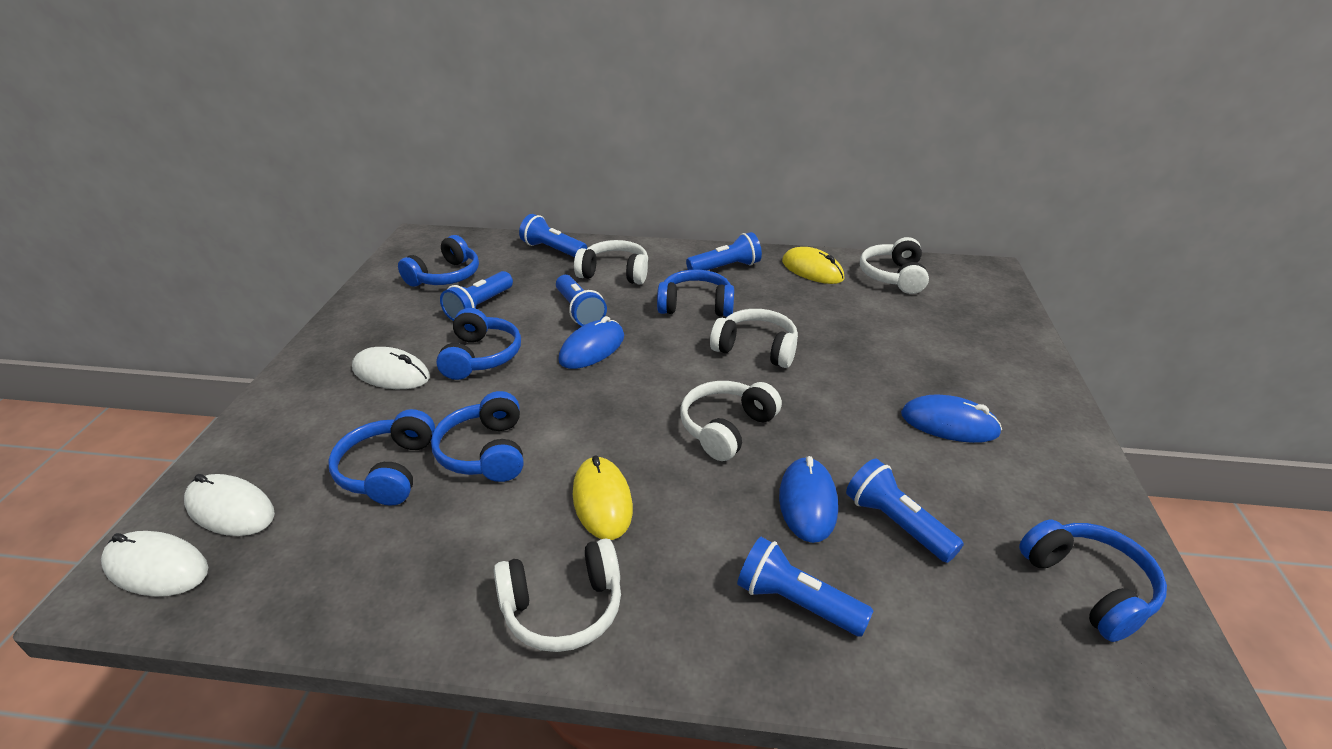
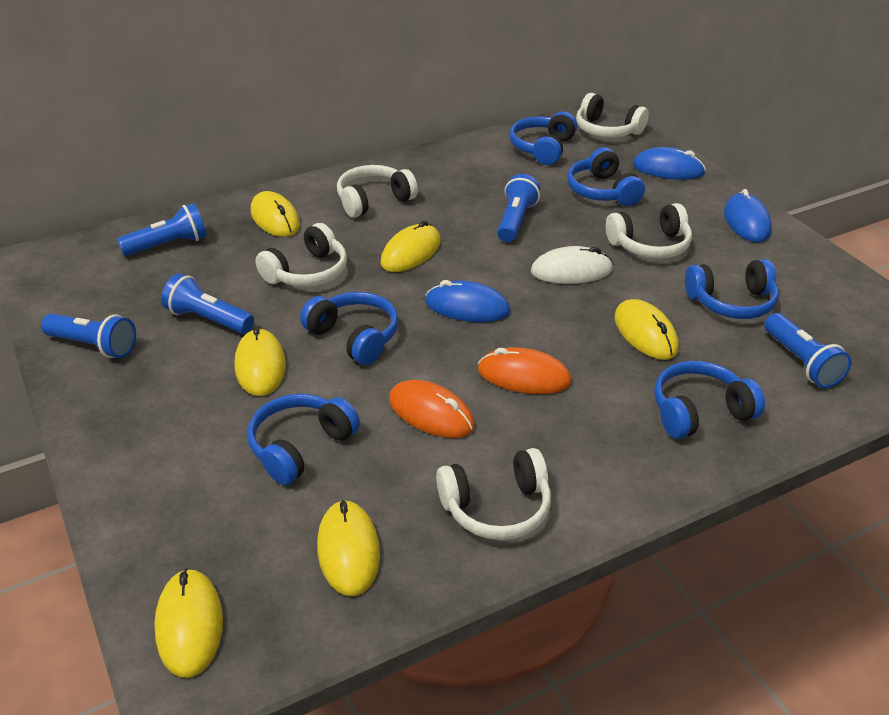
blue flashlight: 6 -> 5
orange mouse: 0 -> 2
white mouse: 3 -> 1
yellow mouse: 2 -> 6

